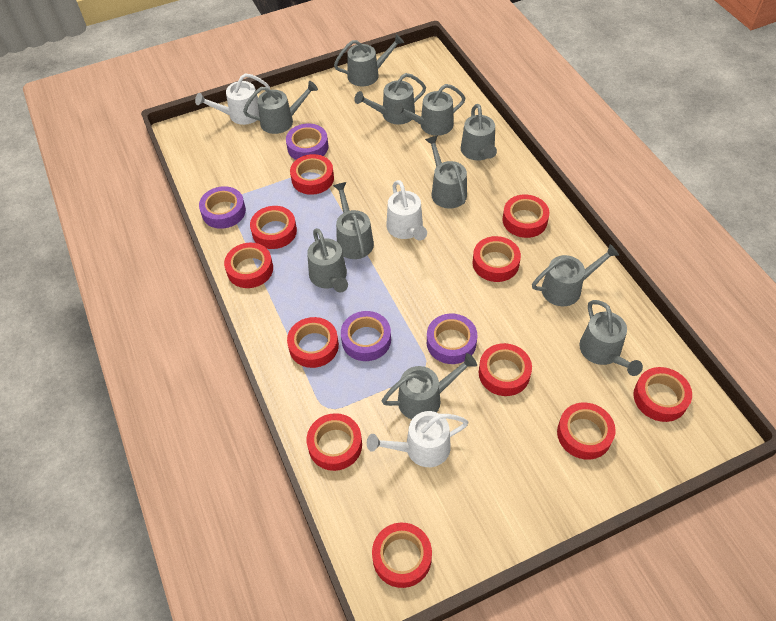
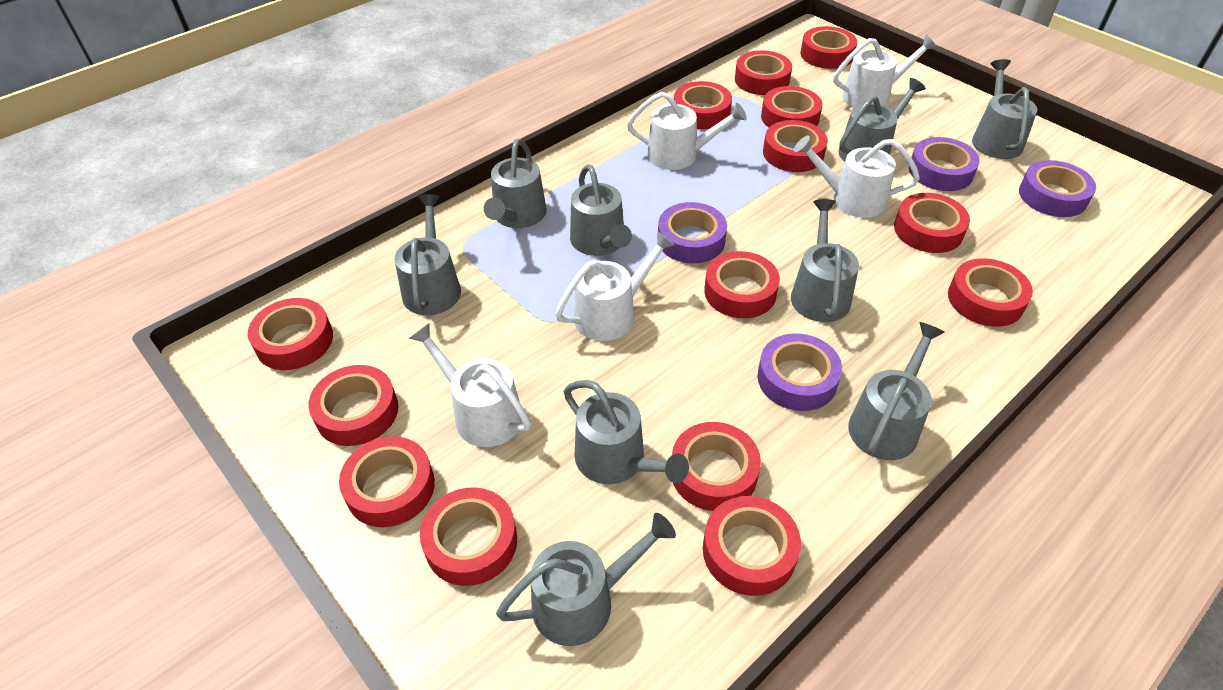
grey watering can: 11 -> 9
red tape: 11 -> 14
white watering can: 3 -> 5

